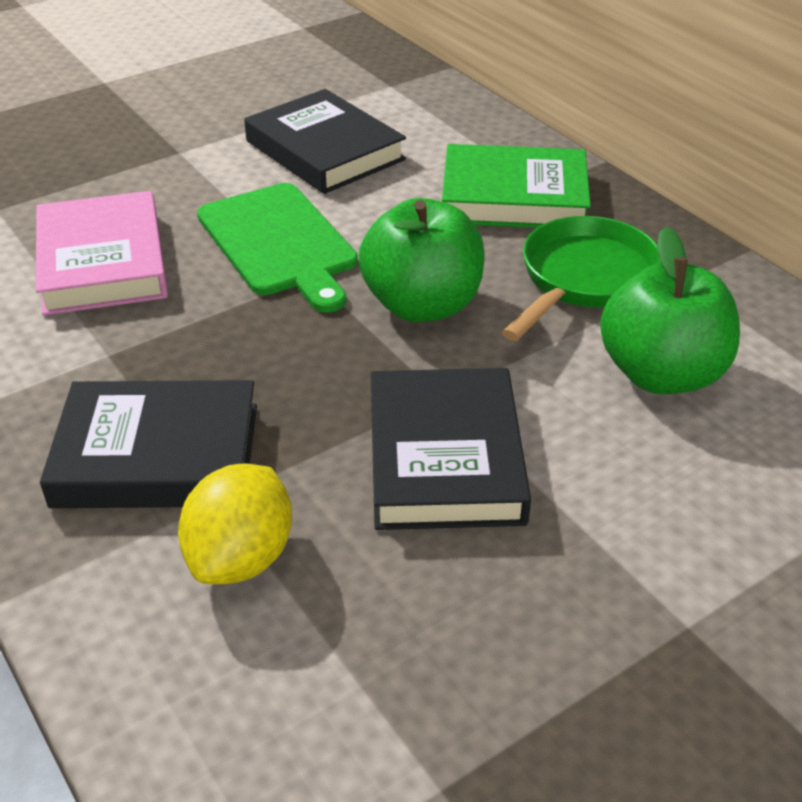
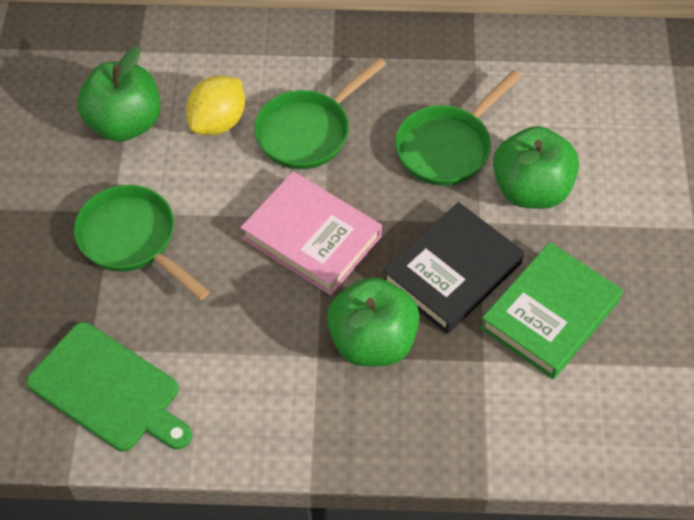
black book: 3 -> 1
green apple: 2 -> 3
green pan: 1 -> 3

